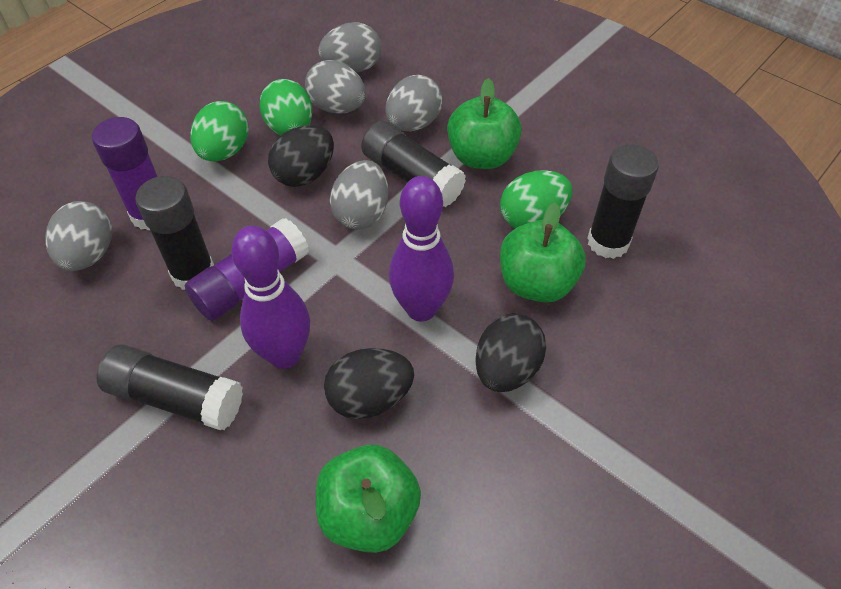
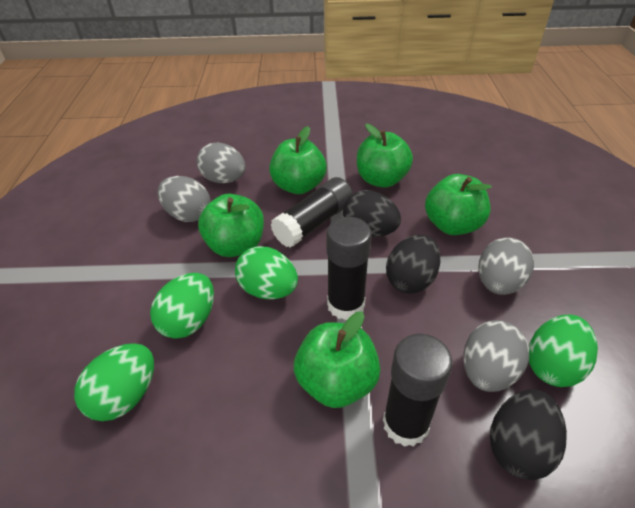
black glue stick: 4 -> 3
green apple: 3 -> 5
green egg: 3 -> 4
grey egg: 5 -> 4
purple bowling pin: 2 -> 0
purple glue stick: 2 -> 0

